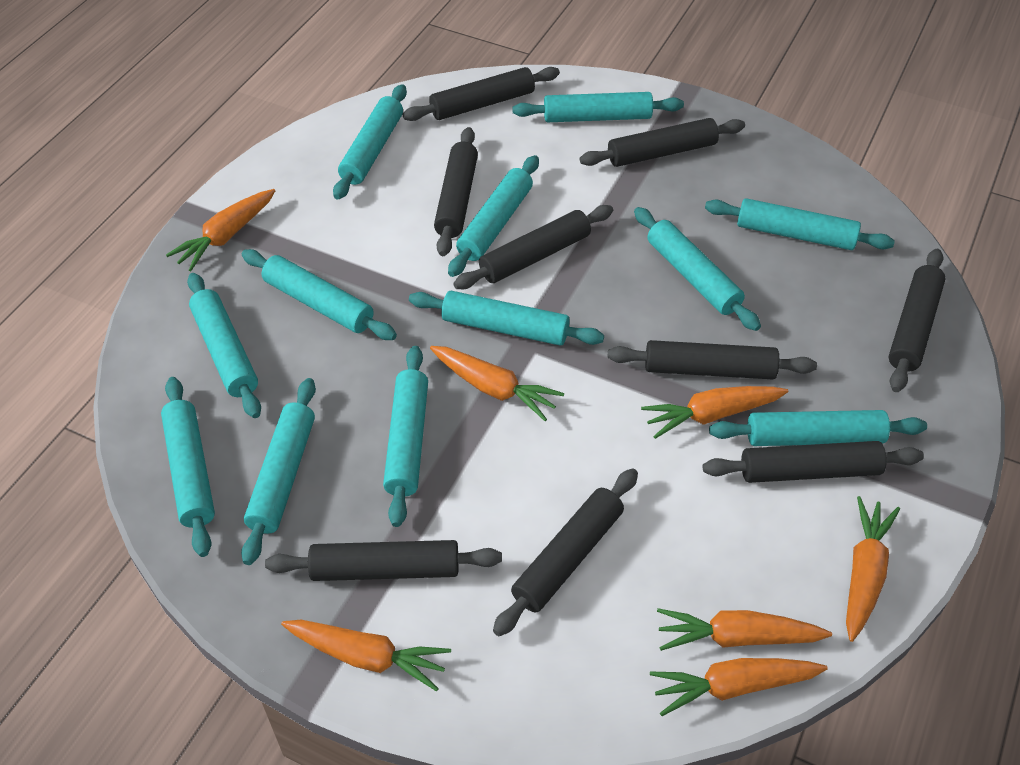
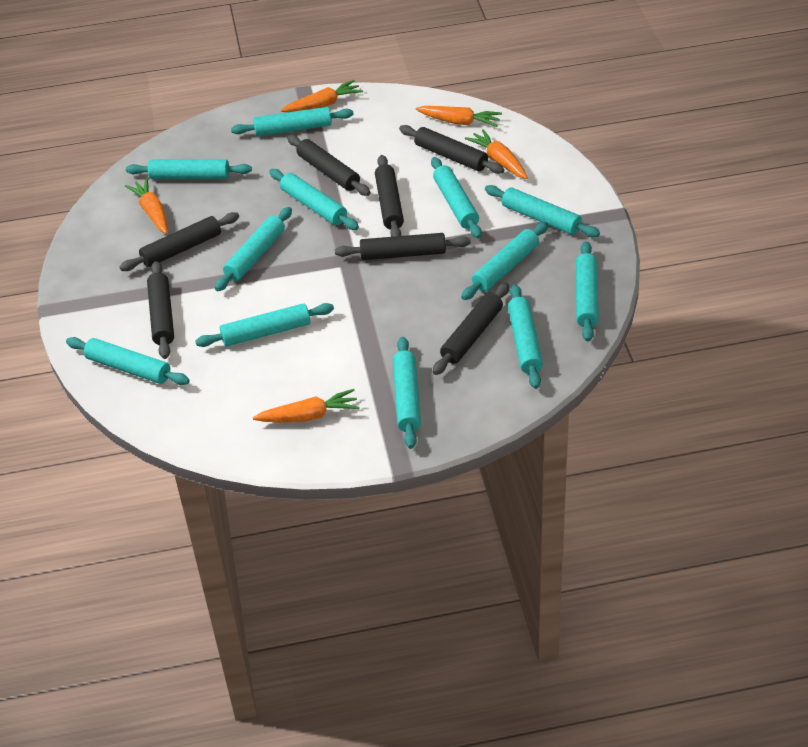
black rolling pin: 9 -> 7
orange carrot: 7 -> 5

